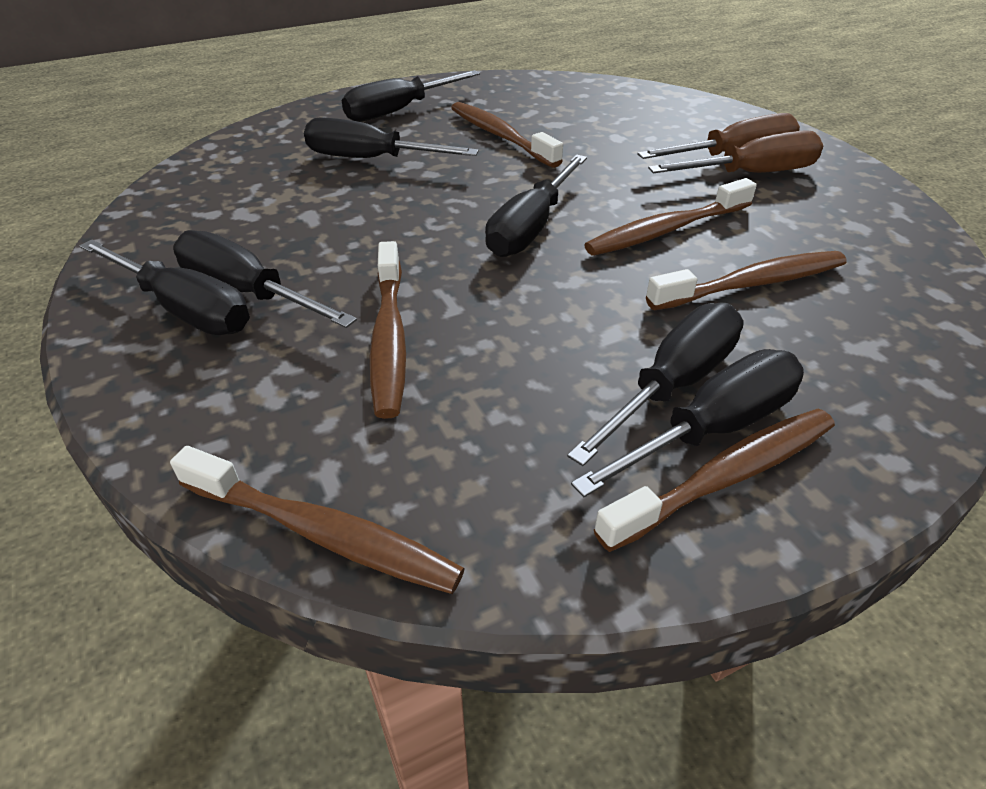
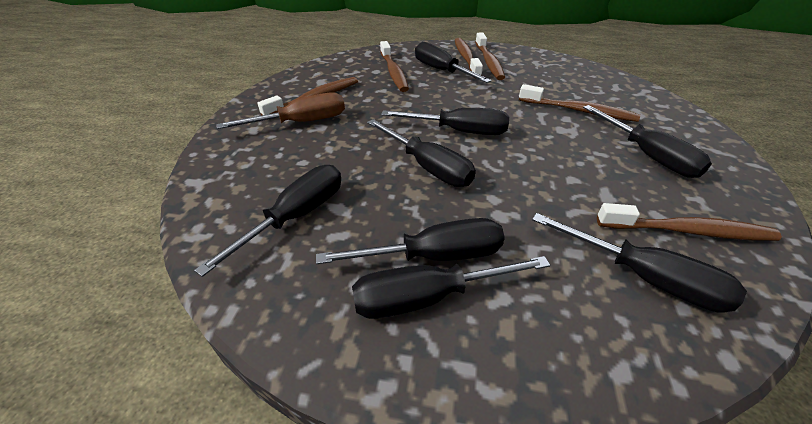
black screwdriver: 7 -> 8
brown screwdriver: 2 -> 1

